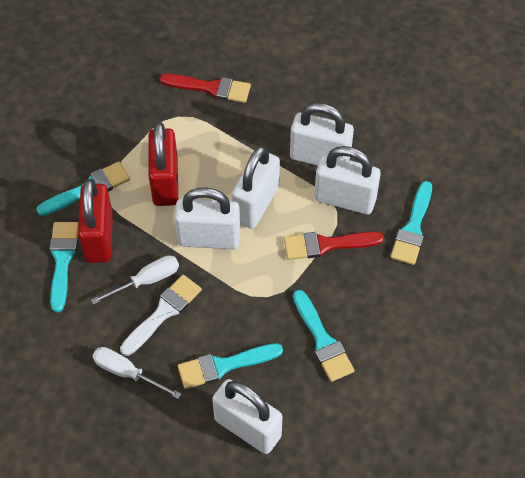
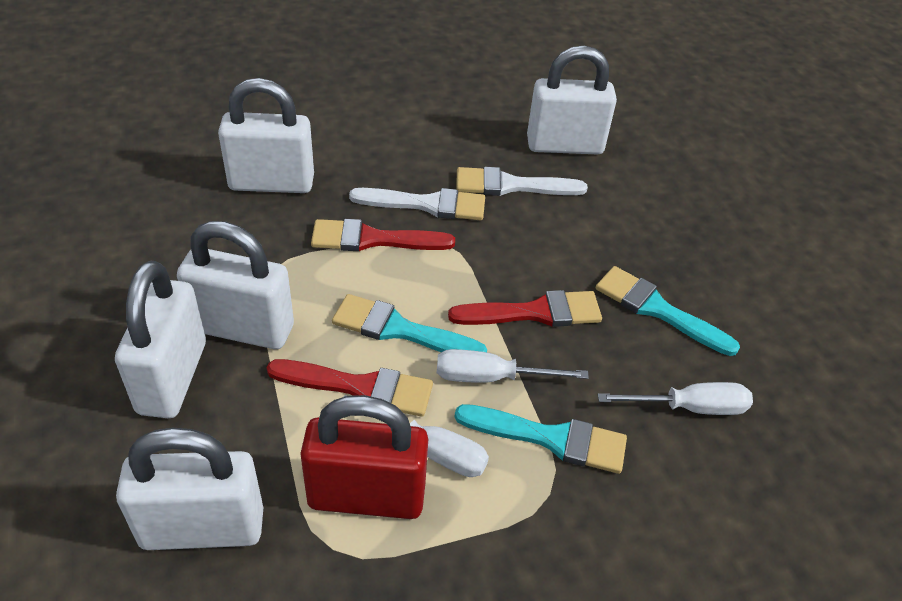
red brush: 2 -> 3
red padlock: 2 -> 1
turquoise brush: 5 -> 3
white brush: 1 -> 2
white screwdriver: 2 -> 3

